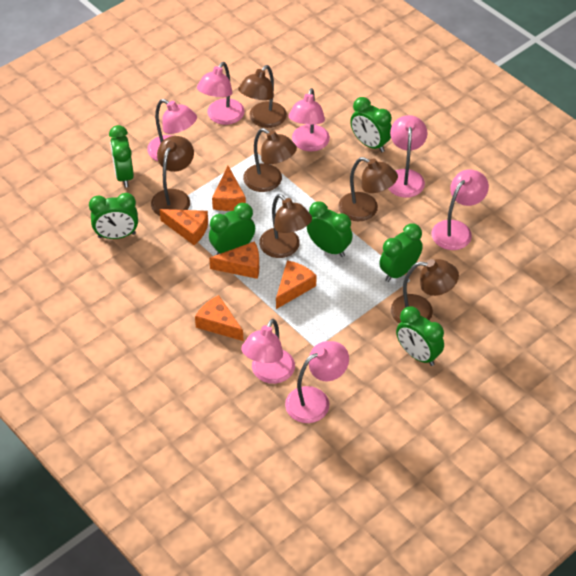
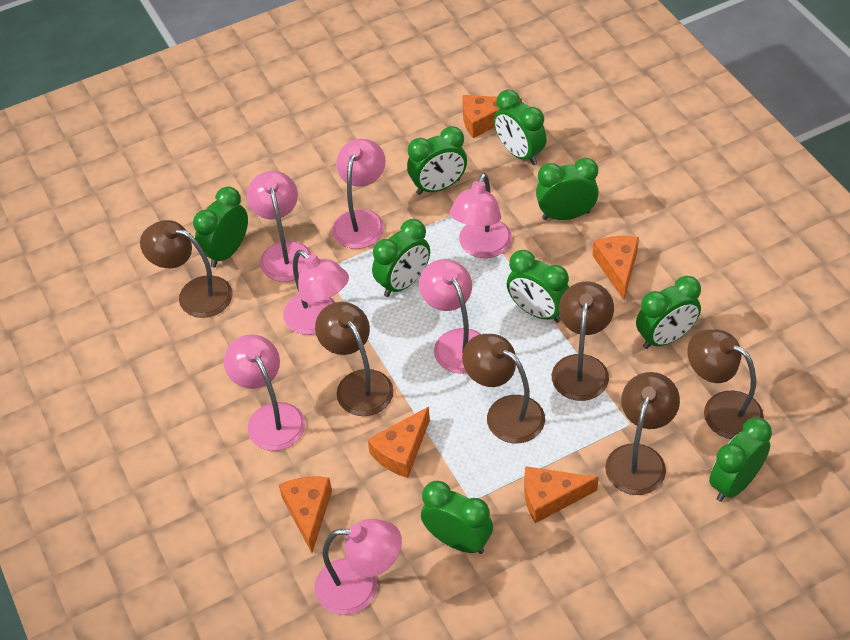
green clock: 7 -> 9

